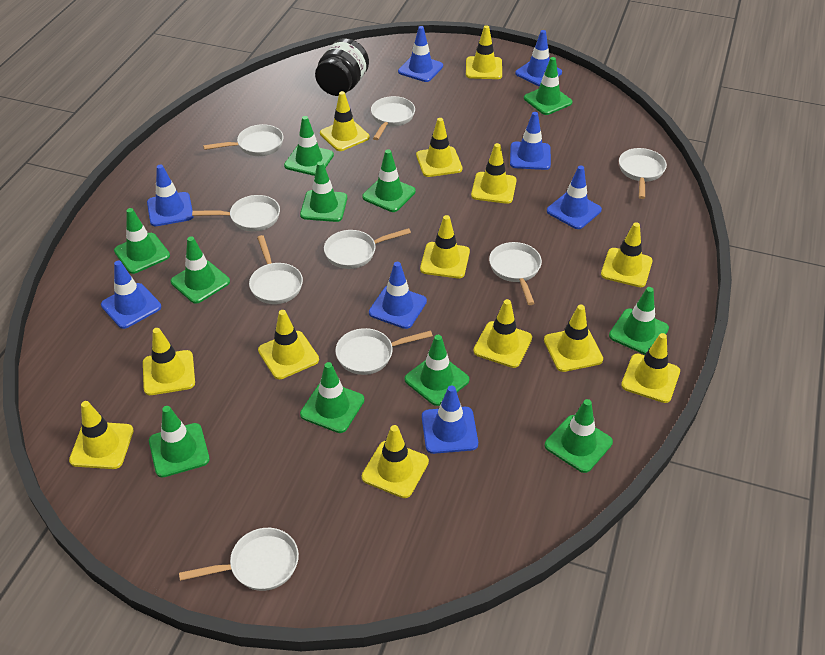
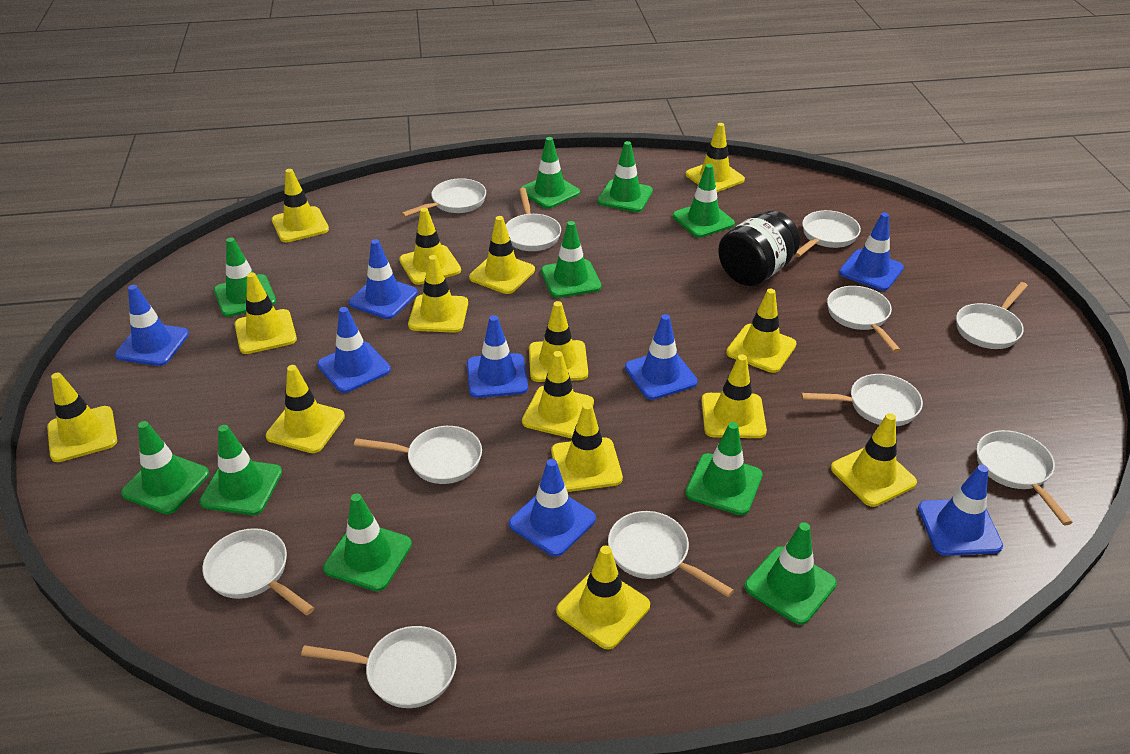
green traffic cone: 11 -> 10
white pan: 9 -> 11
yellow traffic cone: 13 -> 15

